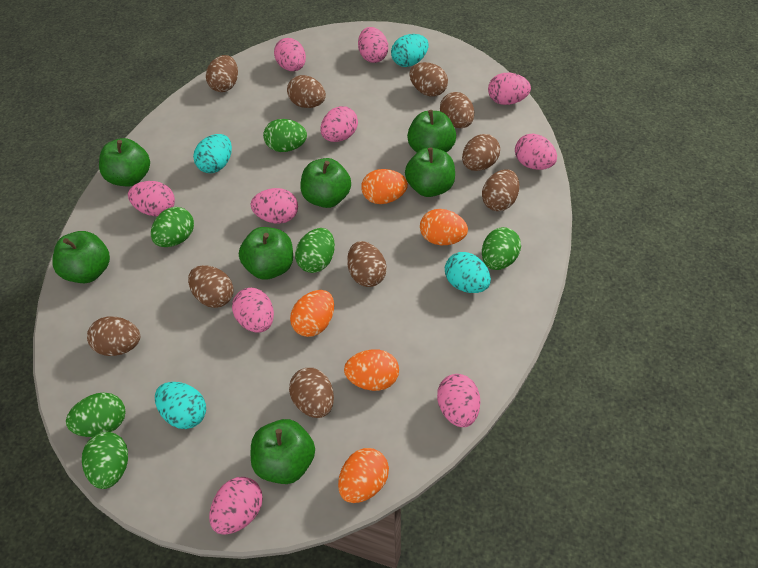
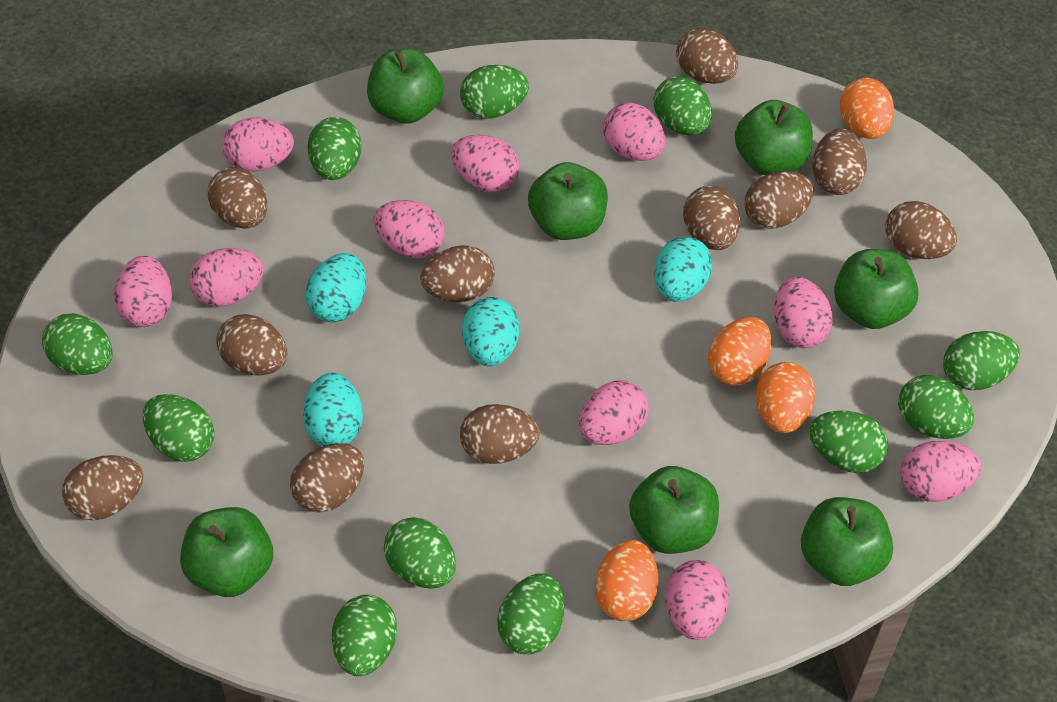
brown egg: 10 -> 11
green egg: 6 -> 11
orange egg: 5 -> 4

